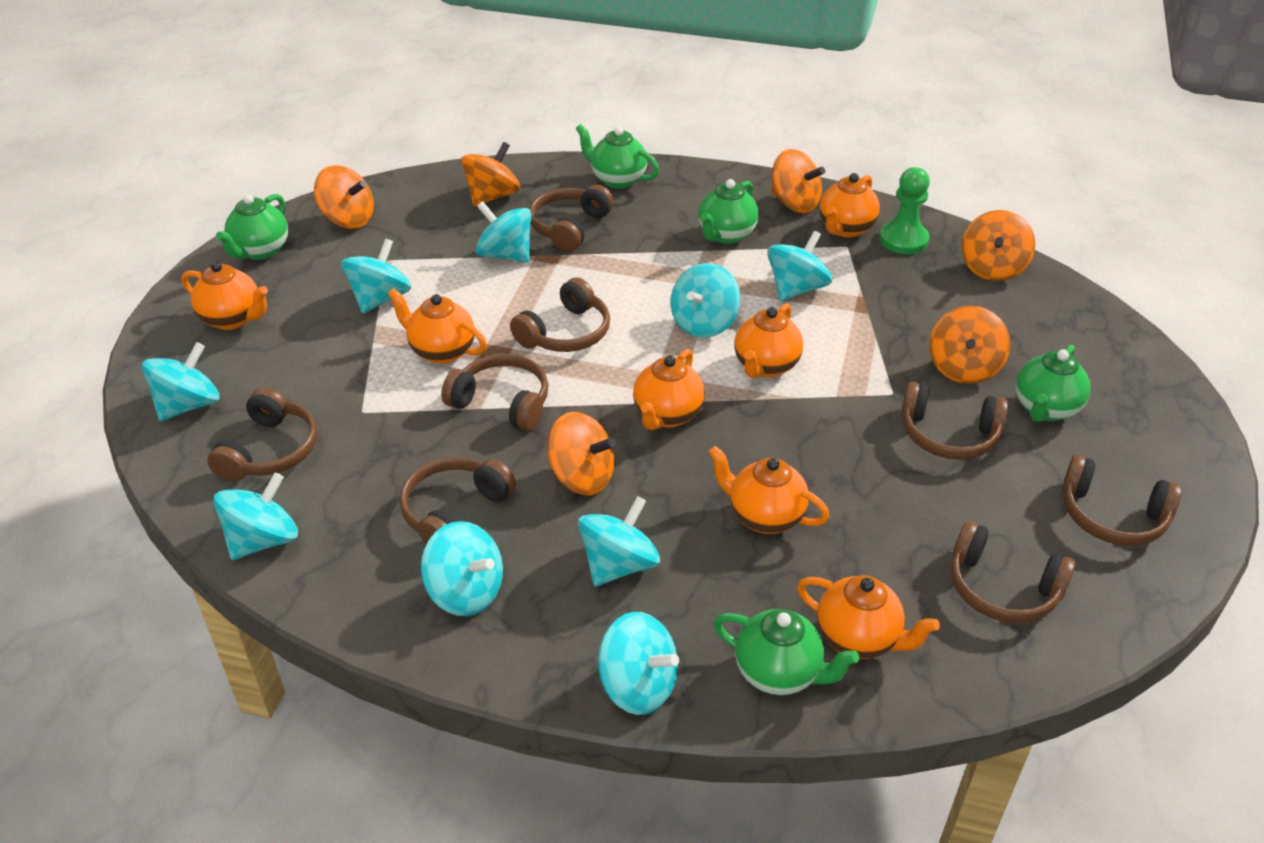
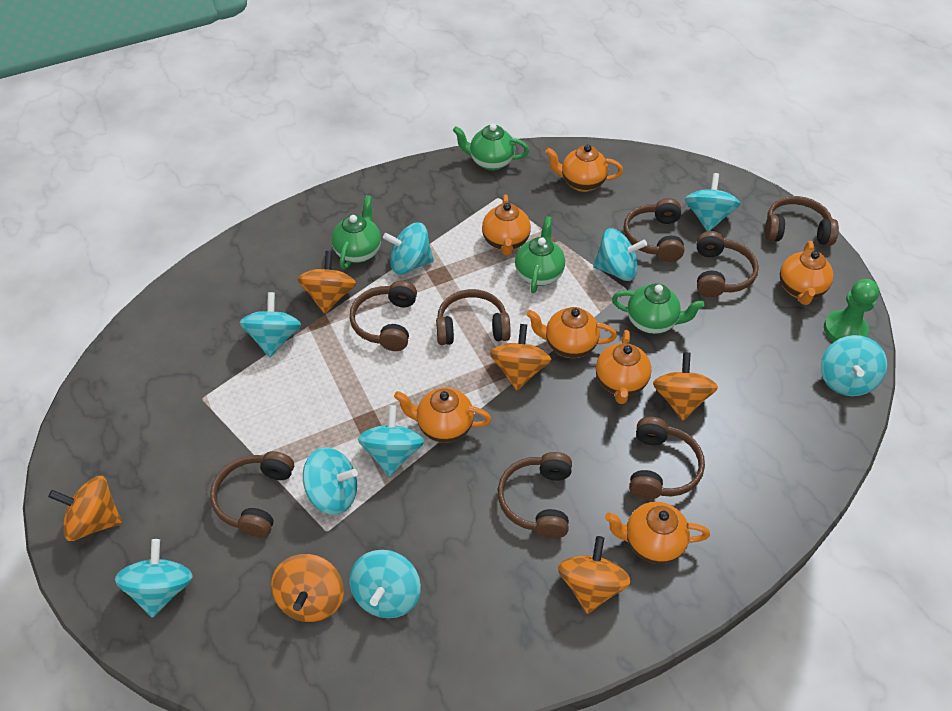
green teapot: 5 -> 4

